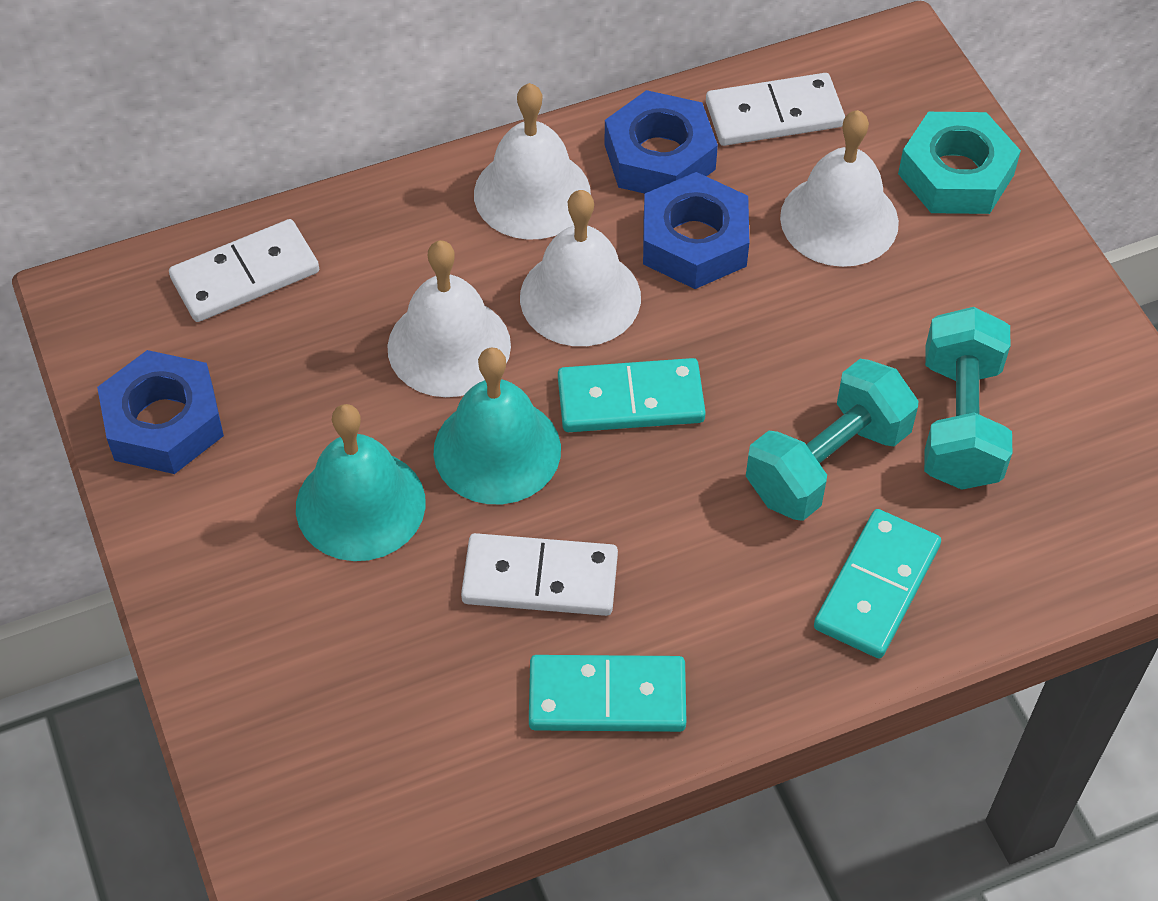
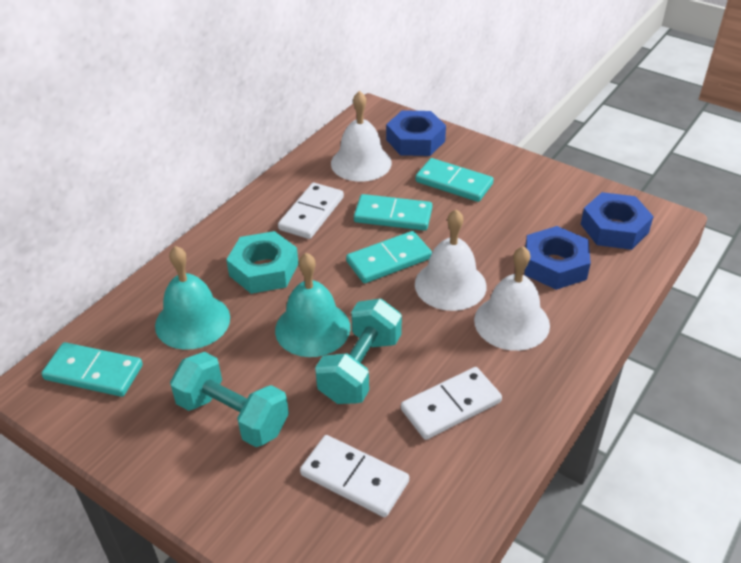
turquoise domino: 3 -> 4
white bell: 4 -> 3

